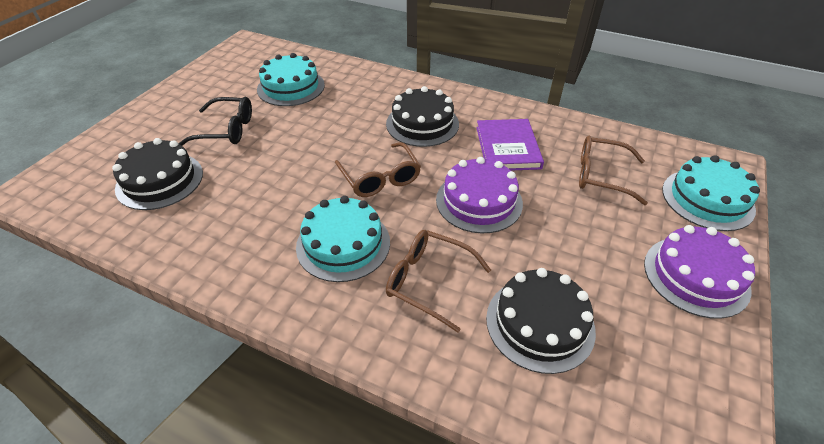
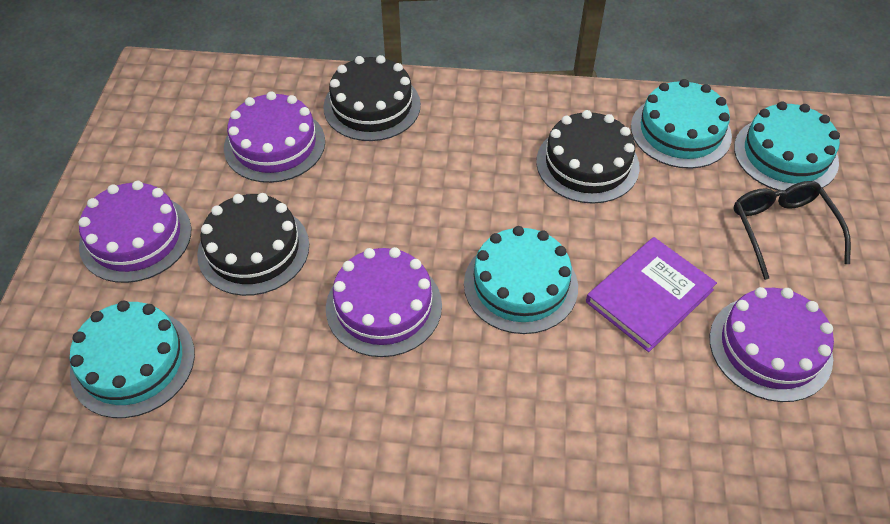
brown glasses: 3 -> 0
purple cake: 2 -> 4
turquoise cake: 3 -> 4

